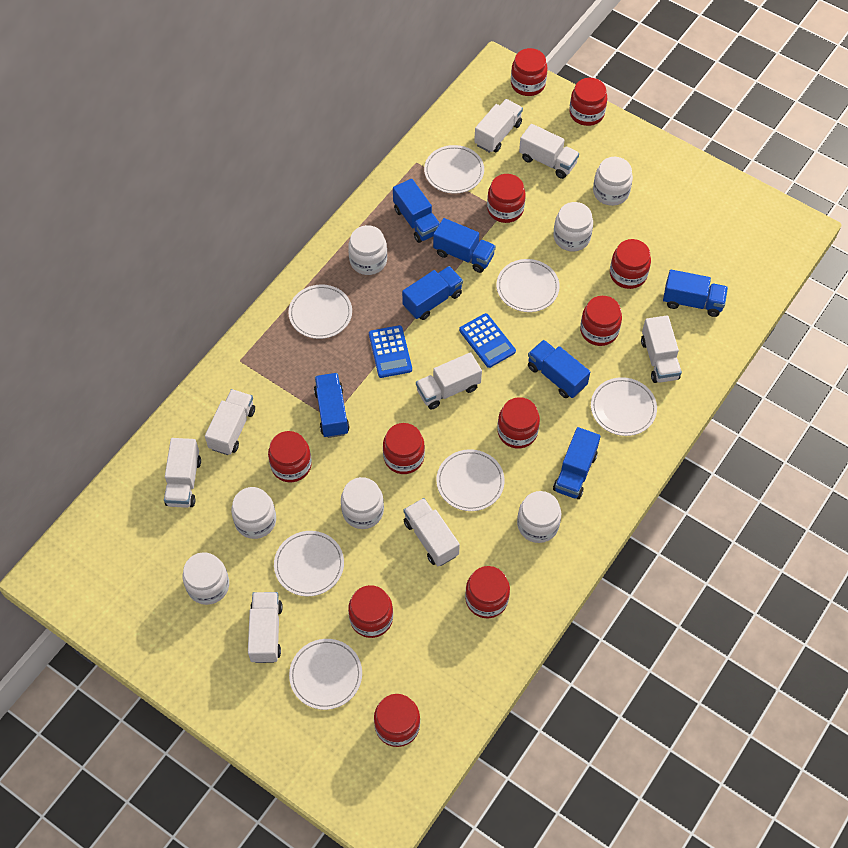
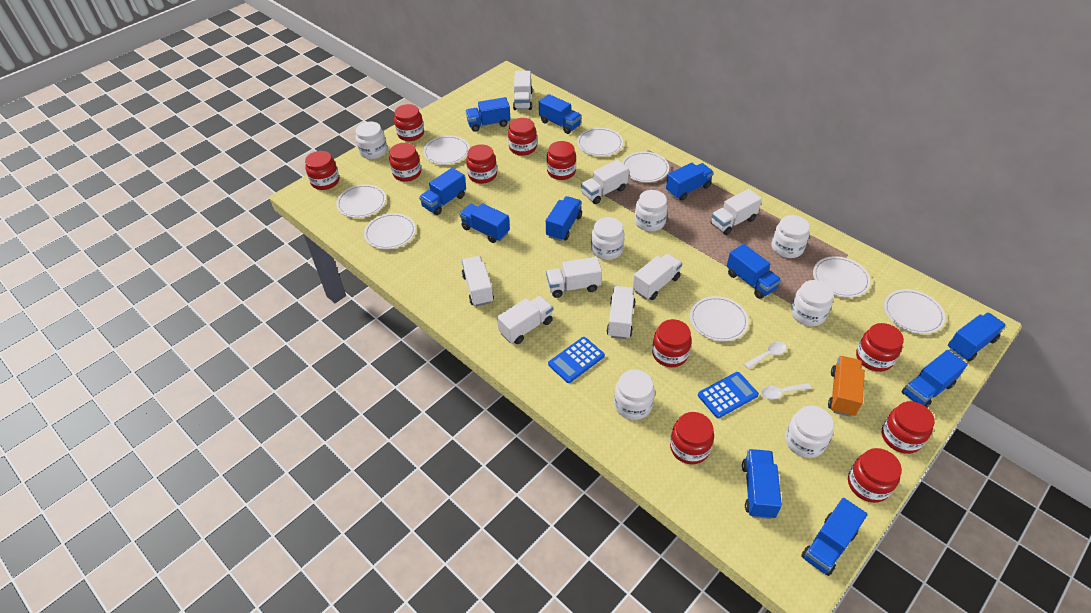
blue truck: 7 -> 11
orange truck: 0 -> 1
white plate: 7 -> 8
white spoon: 0 -> 2

